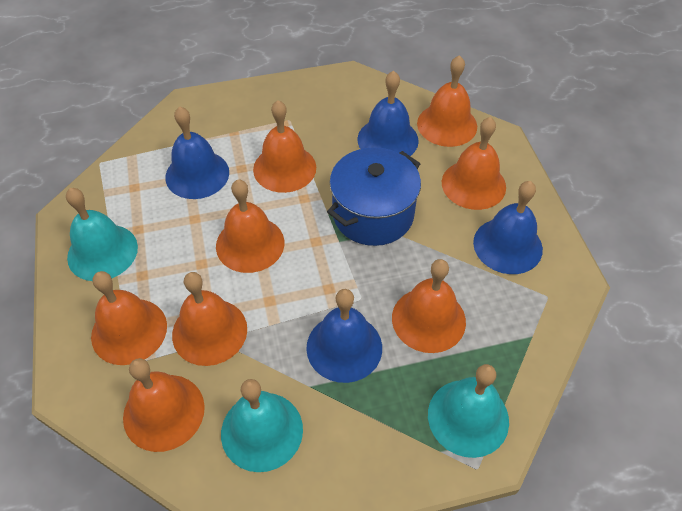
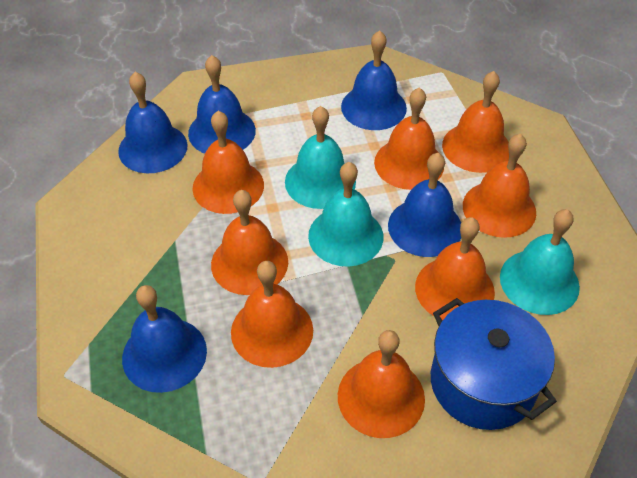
blue bell: 4 -> 5

